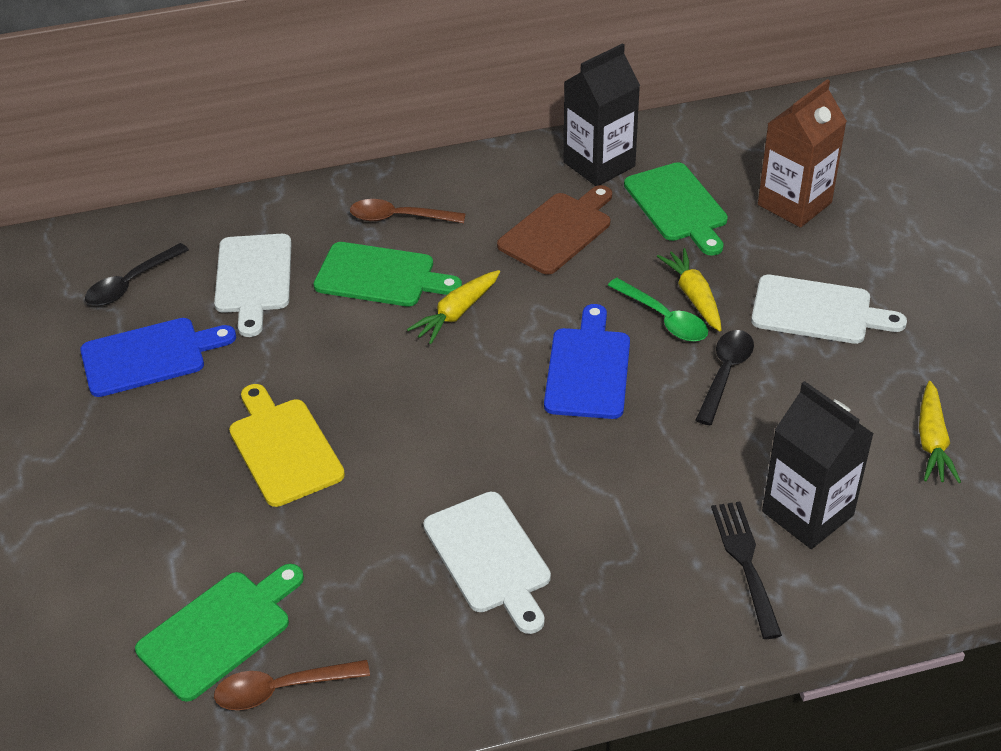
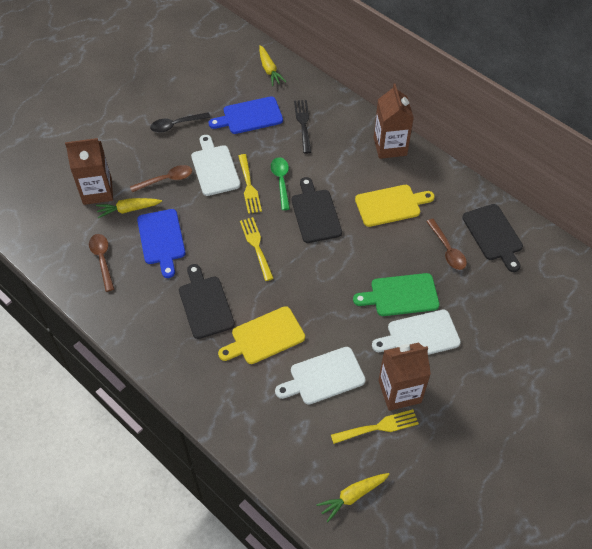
black carton: 2 -> 0
black cutting board: 0 -> 3
black spoon: 2 -> 1
brown carton: 1 -> 3
brown cutting board: 1 -> 0
brown spoon: 2 -> 3
green cutting board: 3 -> 1
yellow cutting board: 1 -> 2
yellow fork: 0 -> 3

